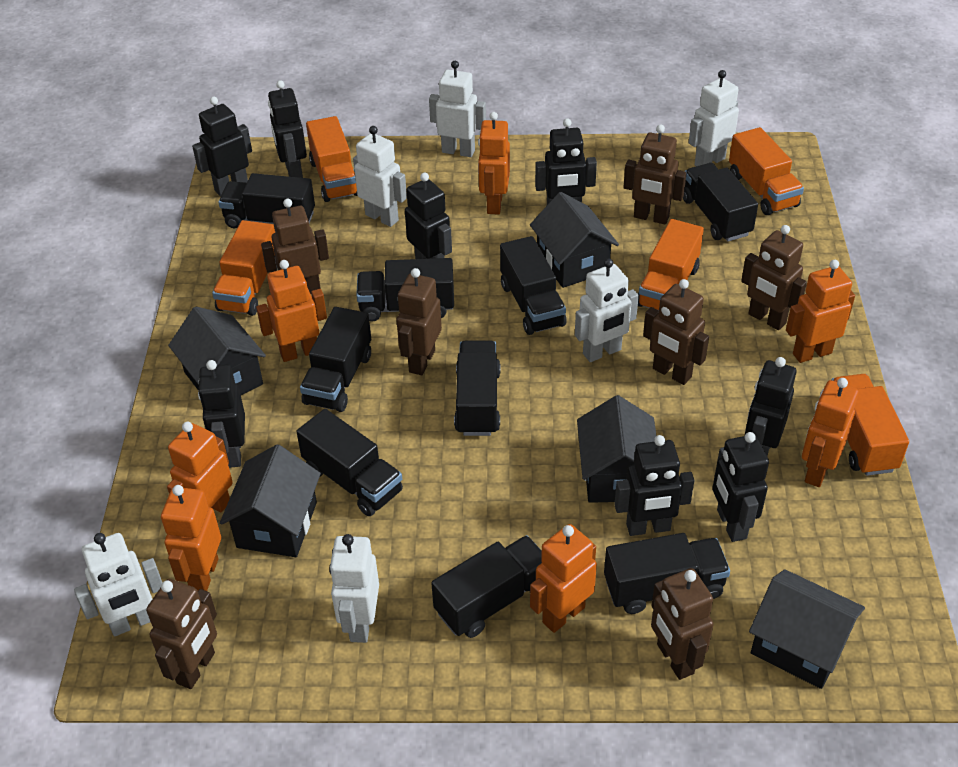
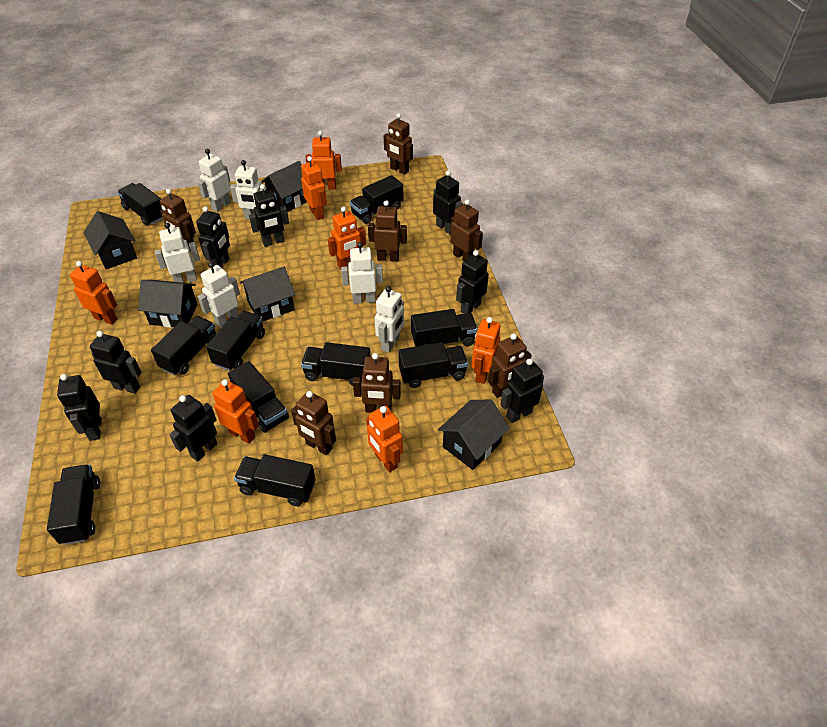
black truck: 9 -> 10
orange truck: 5 -> 0

